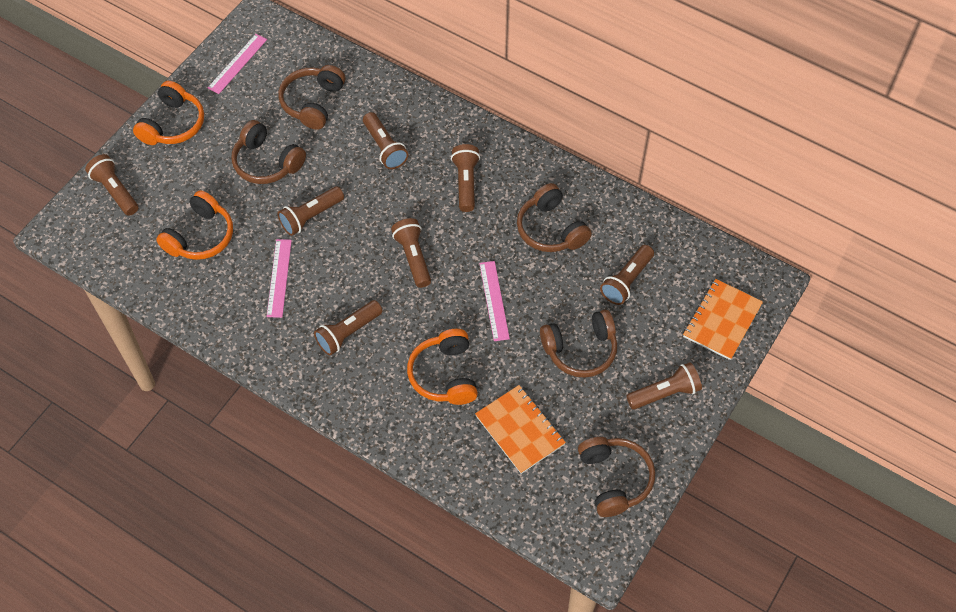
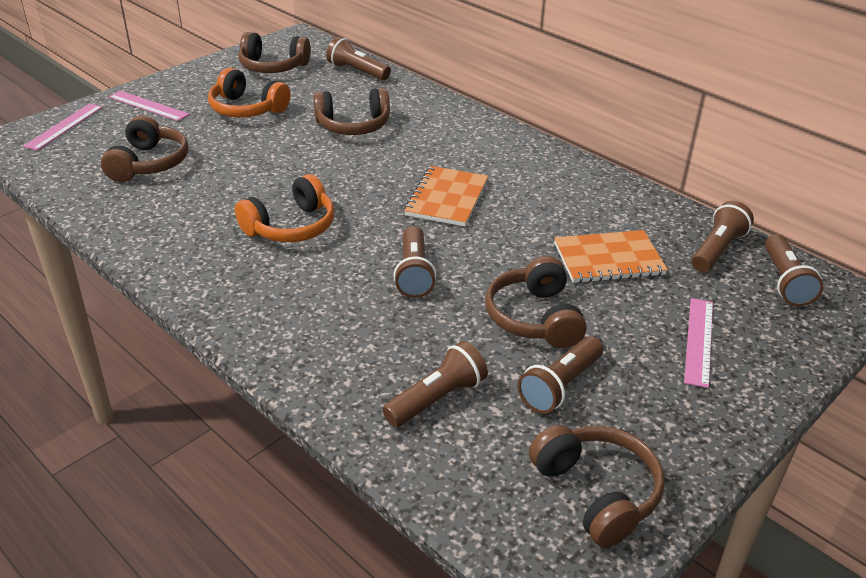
brown flashlight: 8 -> 6
orange headphones: 3 -> 2

